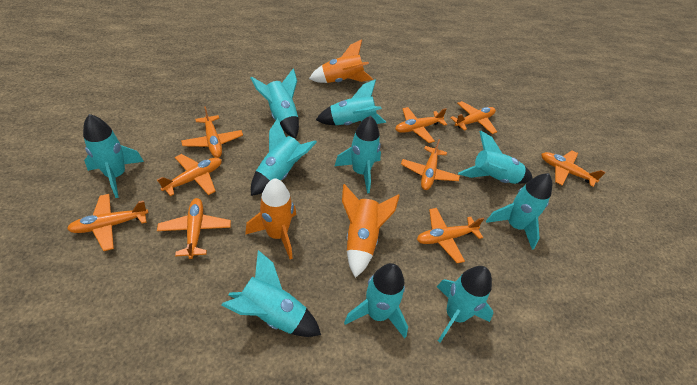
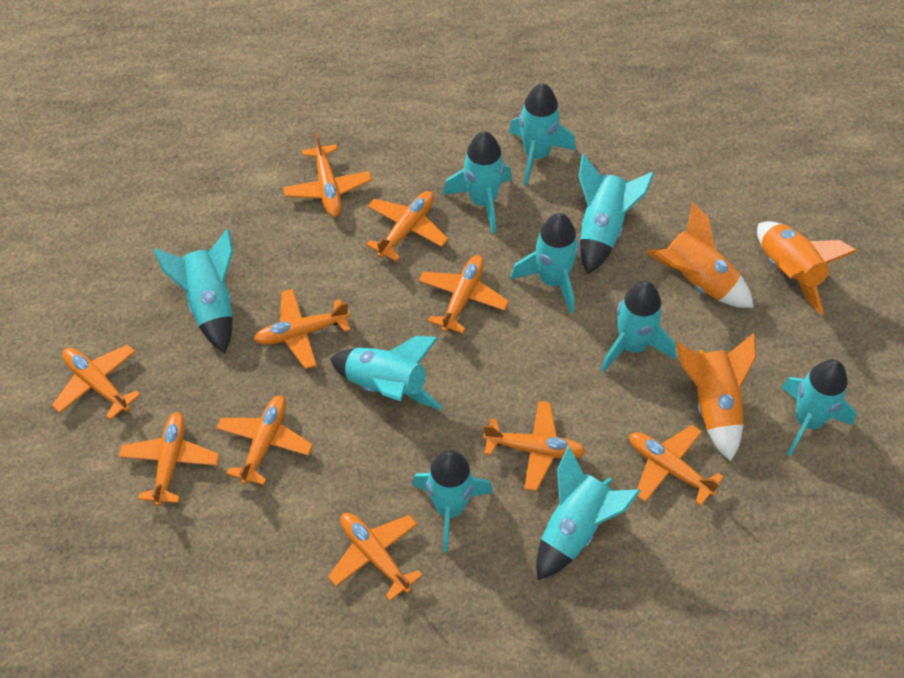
orange plane: 9 -> 10

